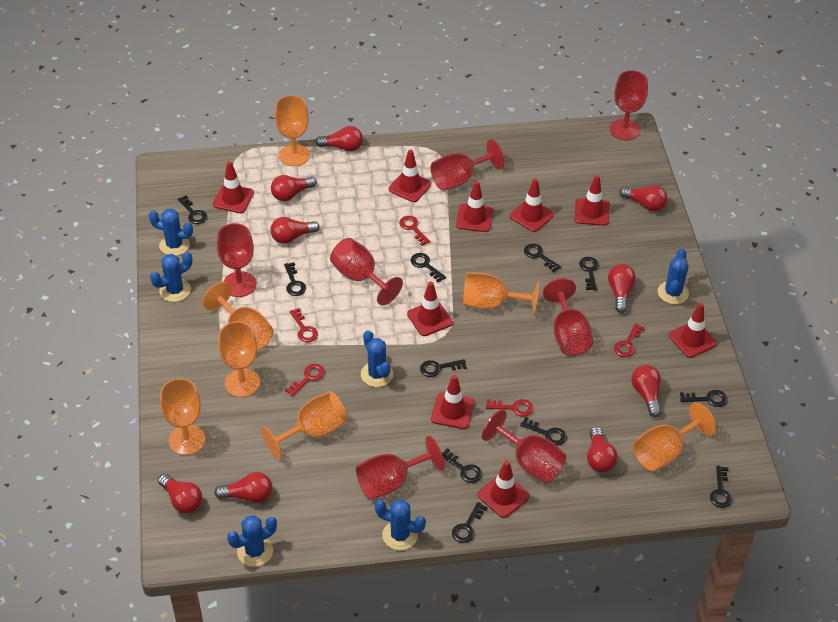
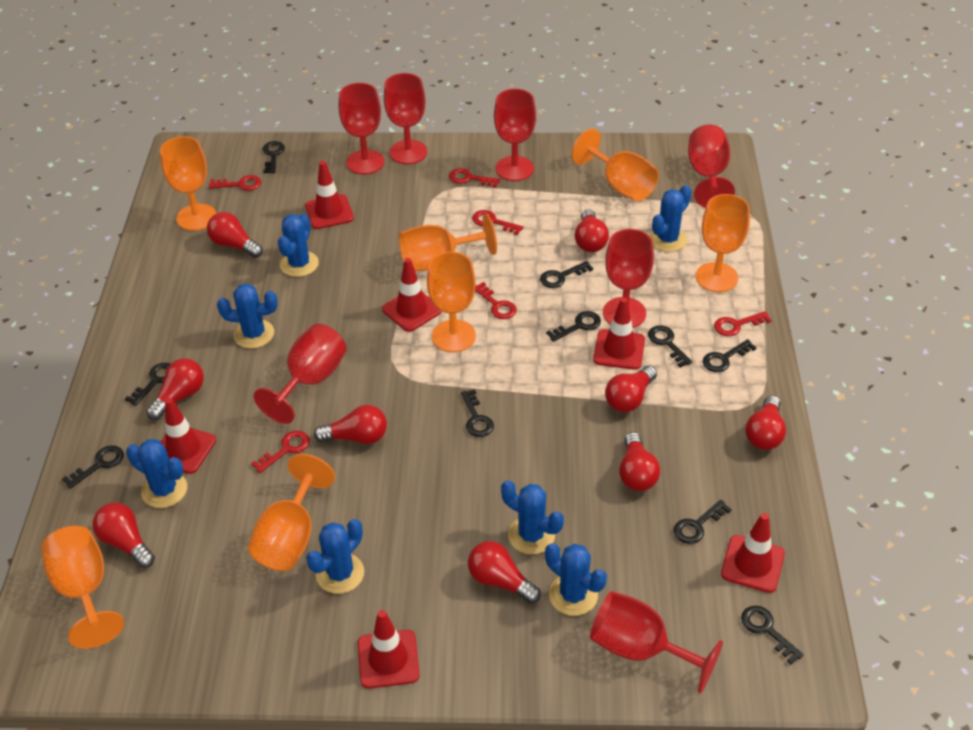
black key: 11 -> 10
blue cactus: 6 -> 7
red key: 5 -> 6
red traffic cone: 9 -> 6

